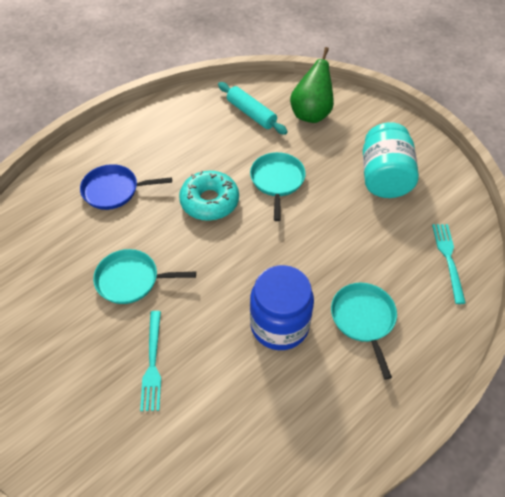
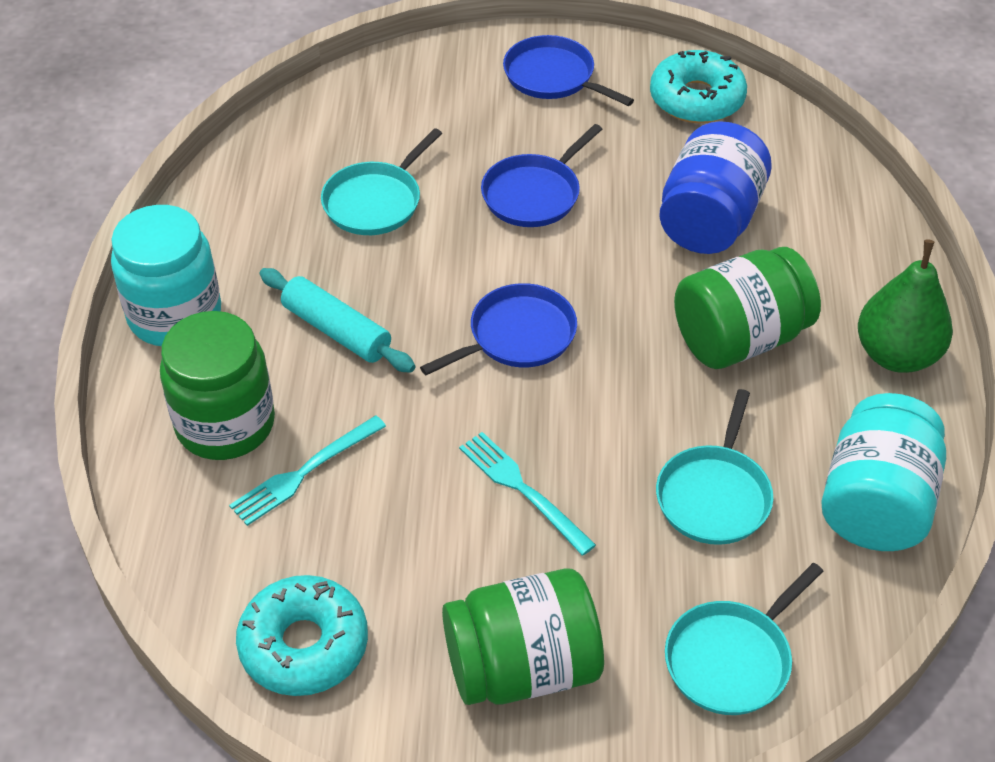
blue pan: 1 -> 3
green jar: 0 -> 3
turquoise donut: 1 -> 2
turquoise jar: 1 -> 2

